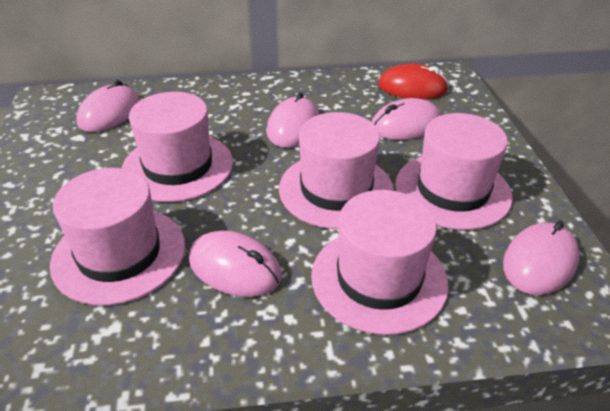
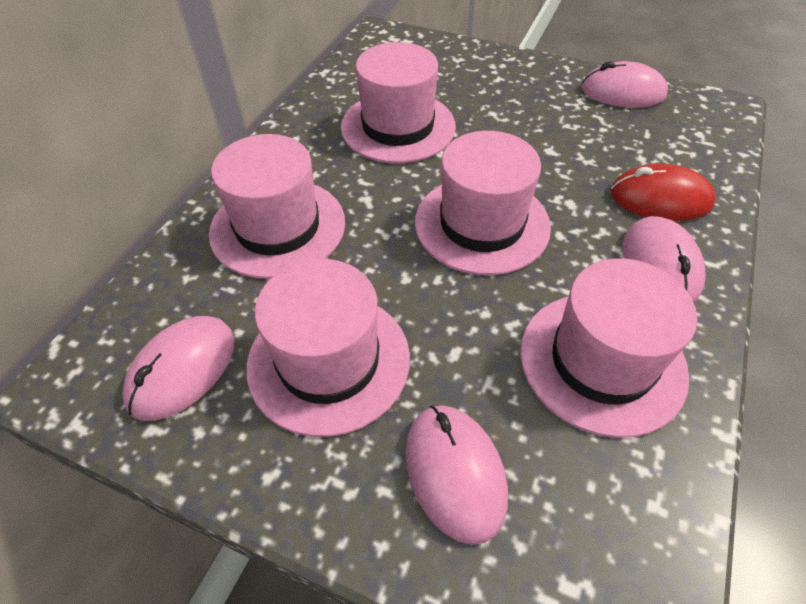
pink mouse: 5 -> 4

